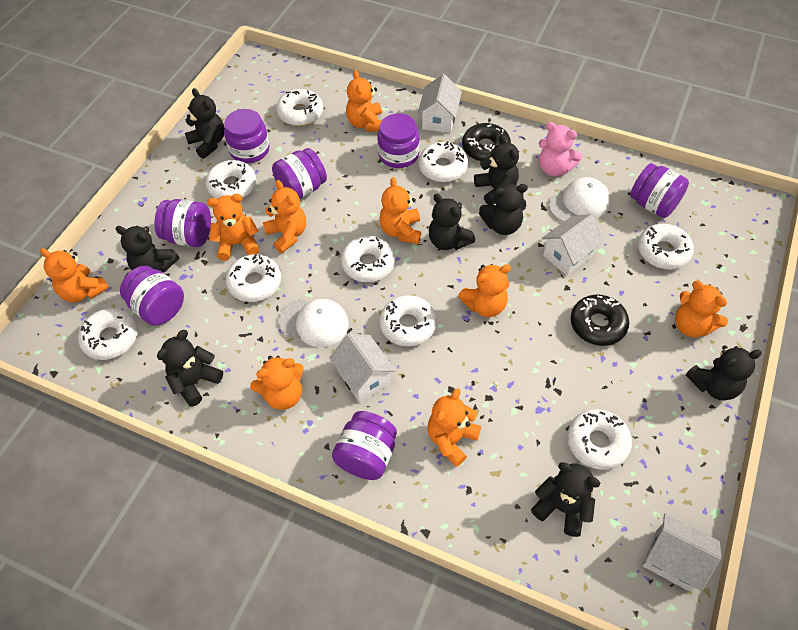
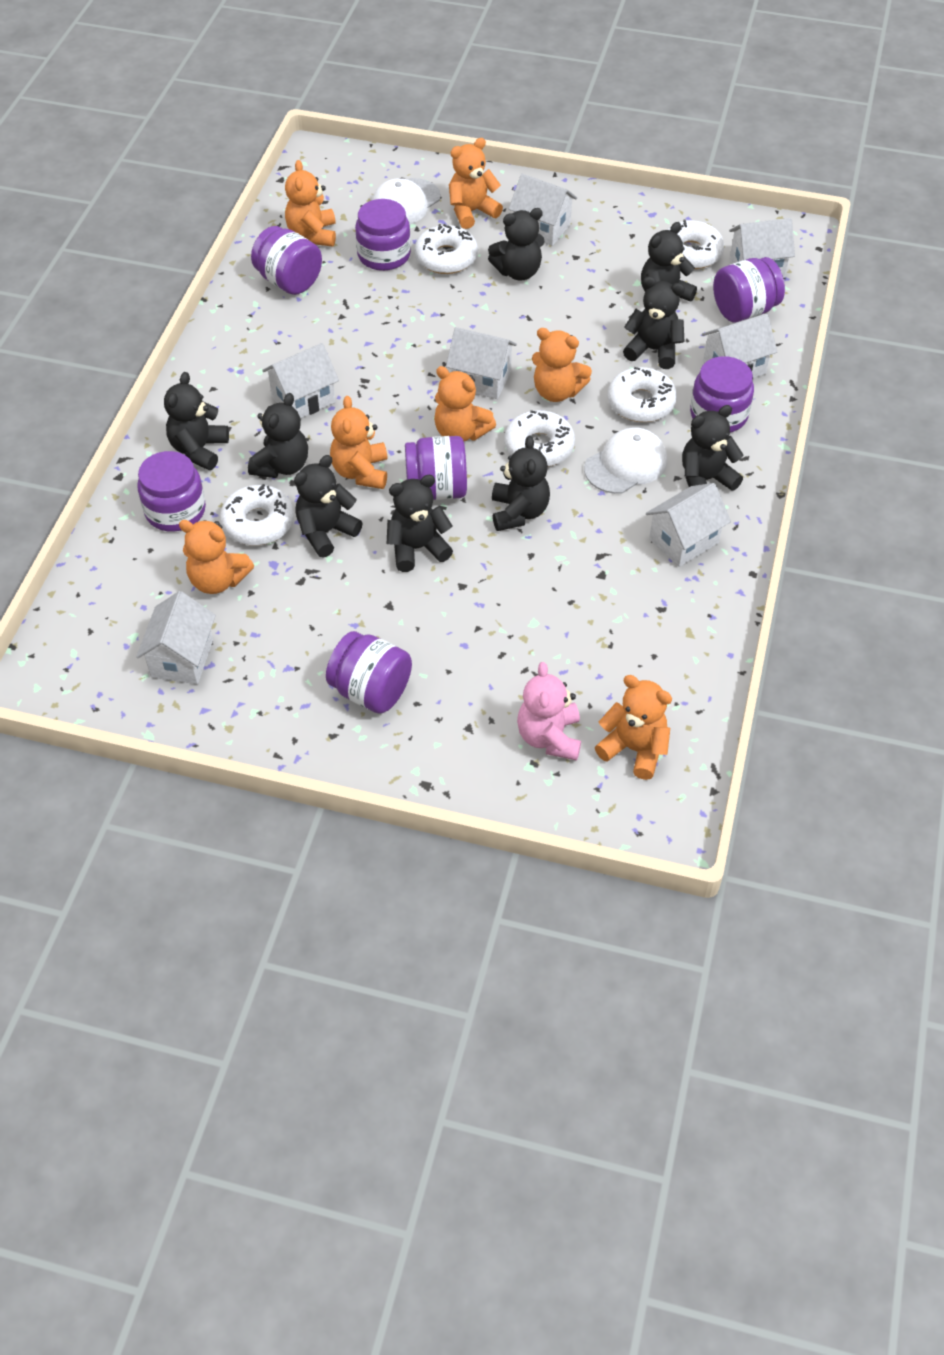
black donut: 2 -> 0
black teddy bear: 8 -> 9
orange teddy bear: 9 -> 7
white donut: 9 -> 5
white house: 4 -> 7

